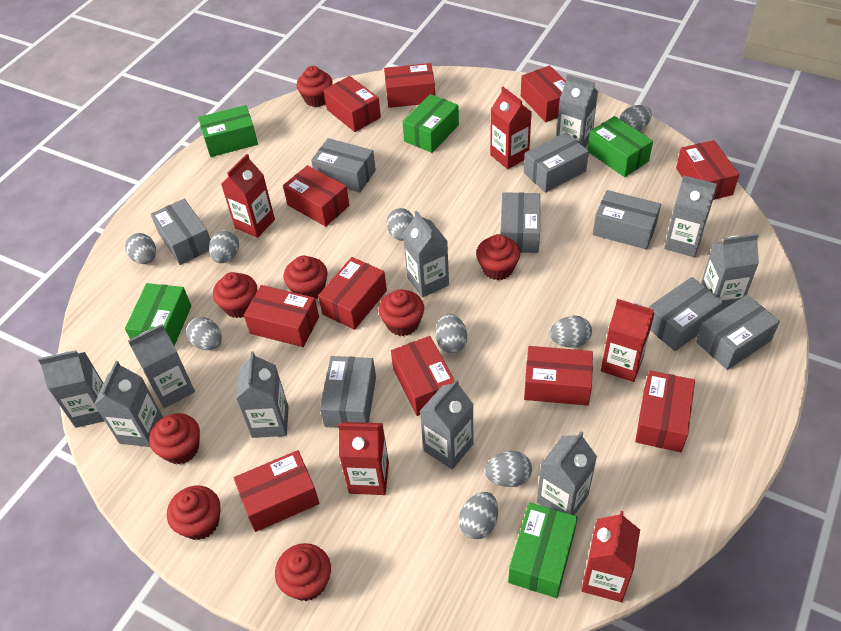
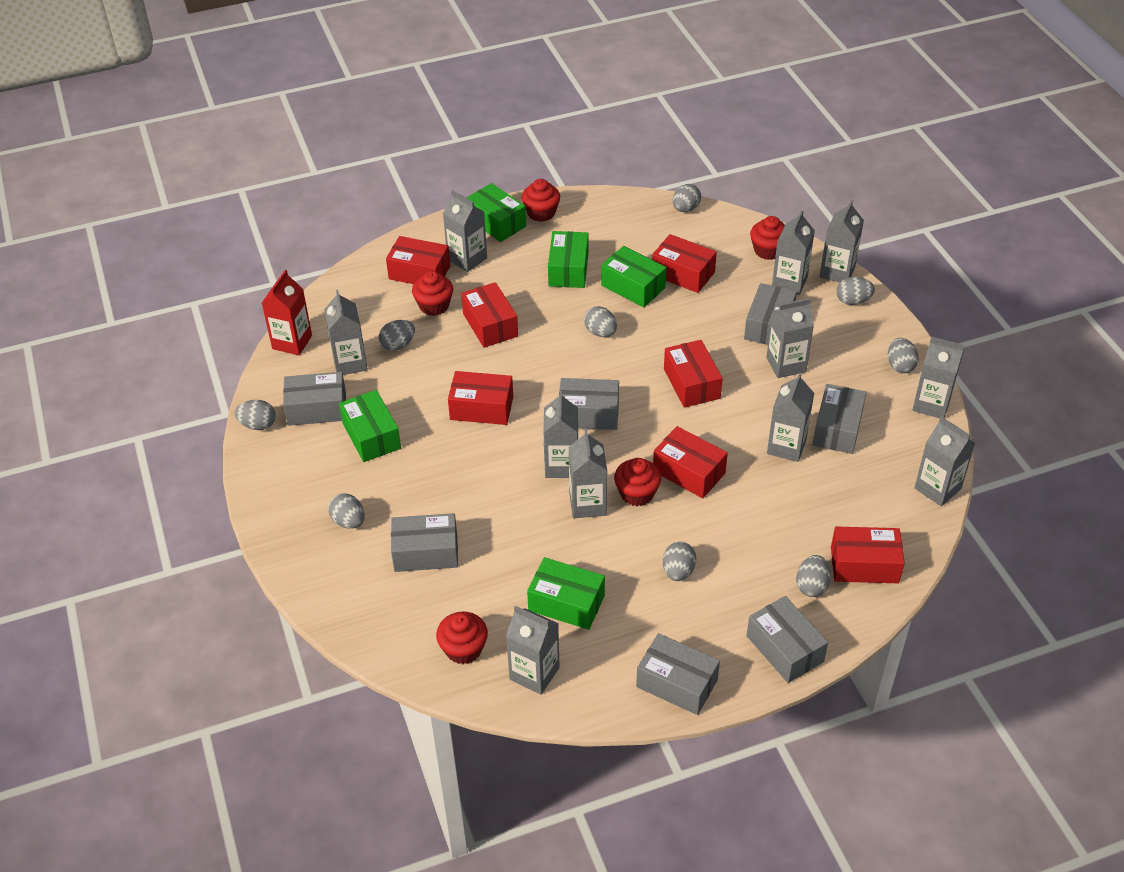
grey box: 8 -> 7
grey carton: 10 -> 11
red box: 11 -> 7
red carton: 5 -> 1
red cupcake: 8 -> 5

